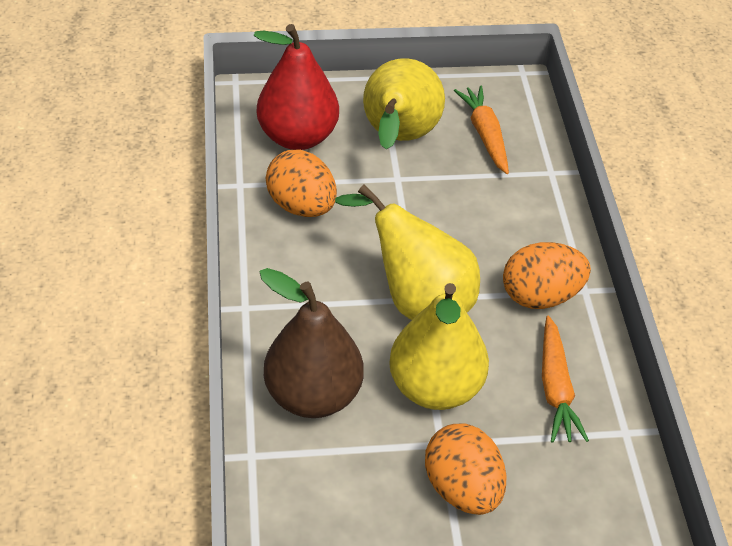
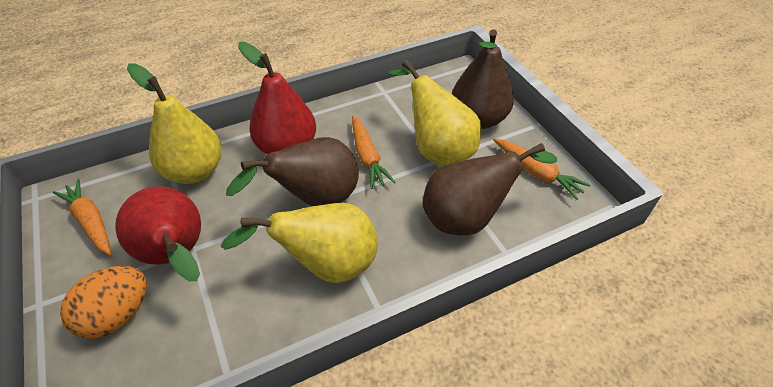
brown pear: 1 -> 3
orange carrot: 2 -> 3
orange egg: 3 -> 1
red pear: 1 -> 2

